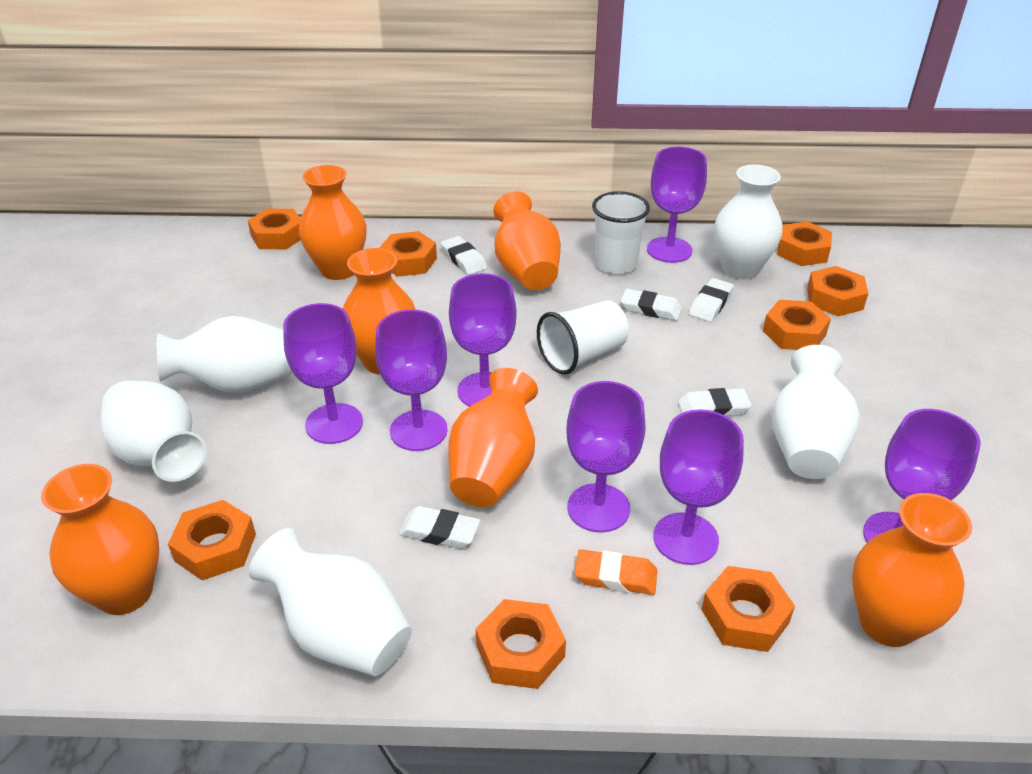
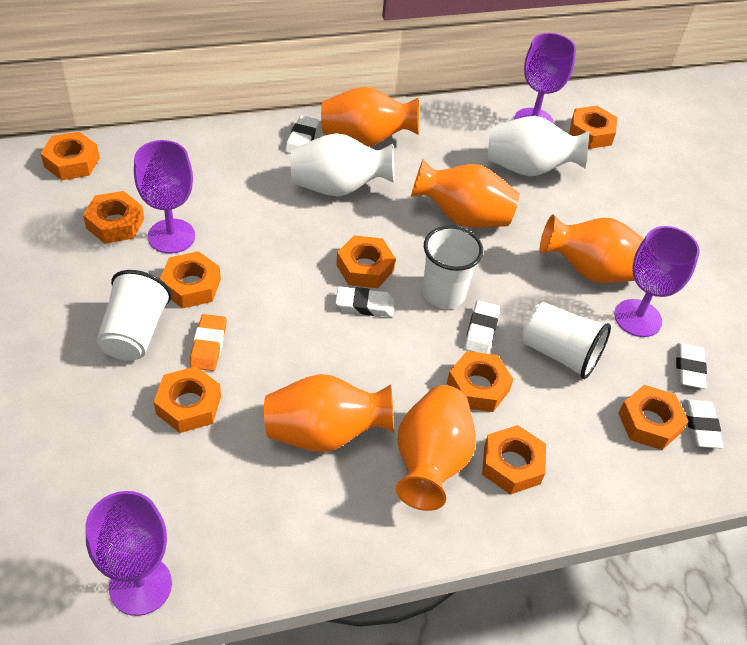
orange nut: 8 -> 9
orange vase: 6 -> 5
purple goblet: 7 -> 4
white cup: 2 -> 3
white vase: 5 -> 2

